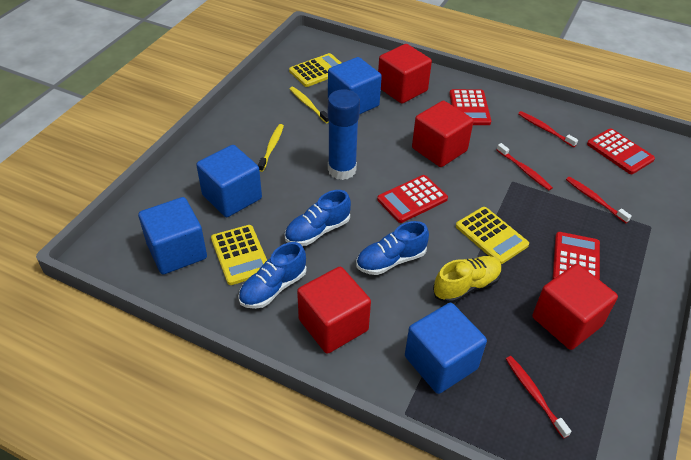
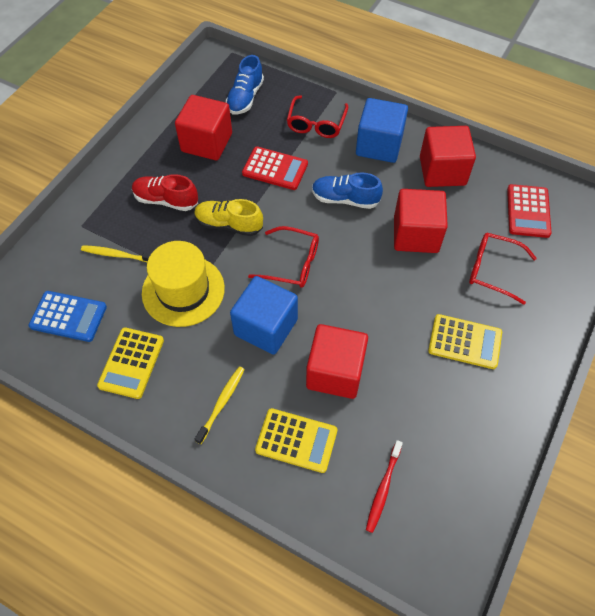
blue calculator: 0 -> 1
blue cube: 4 -> 2
blue glue stick: 1 -> 0
blue shoe: 3 -> 2
red calculator: 4 -> 2
red glasses: 0 -> 3
red shoe: 0 -> 1
red toothbrush: 4 -> 1
yellow hat: 0 -> 1

